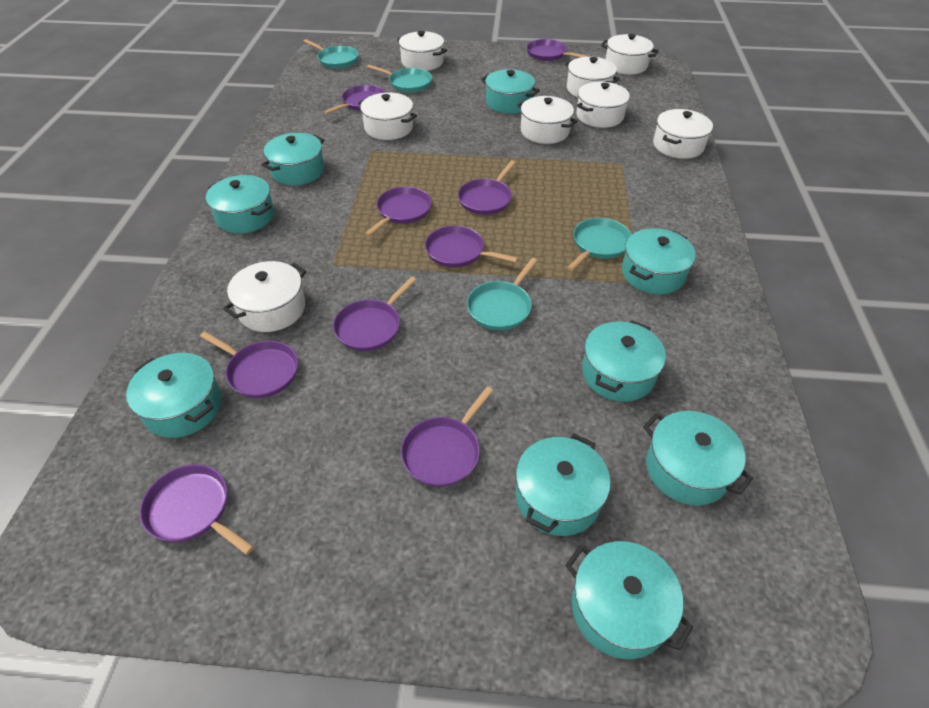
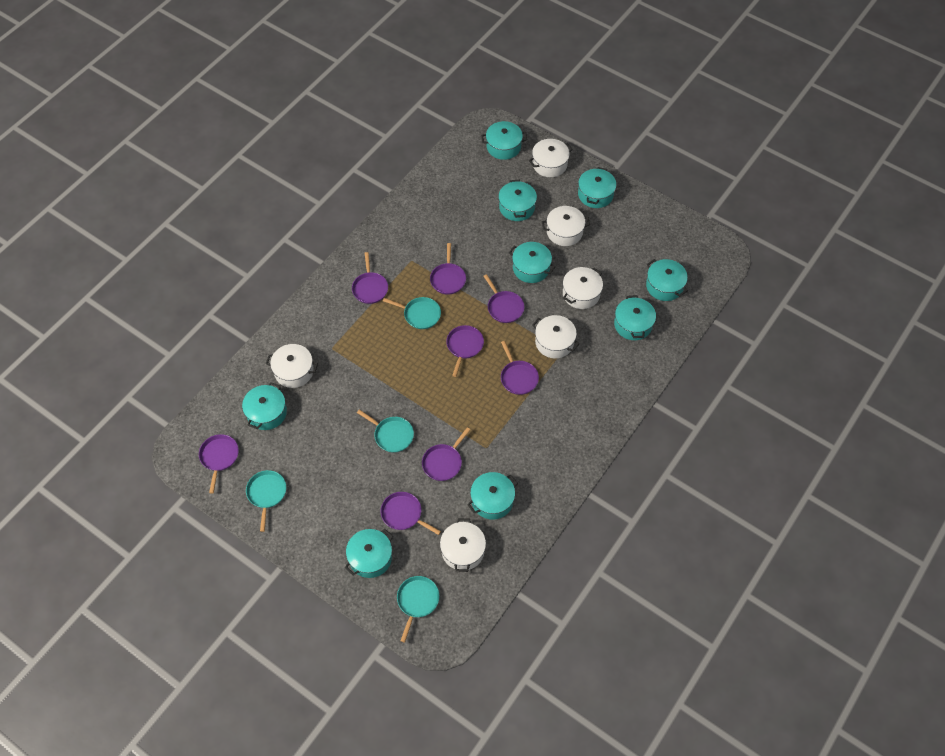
purple pan: 9 -> 8
white pot: 8 -> 6

